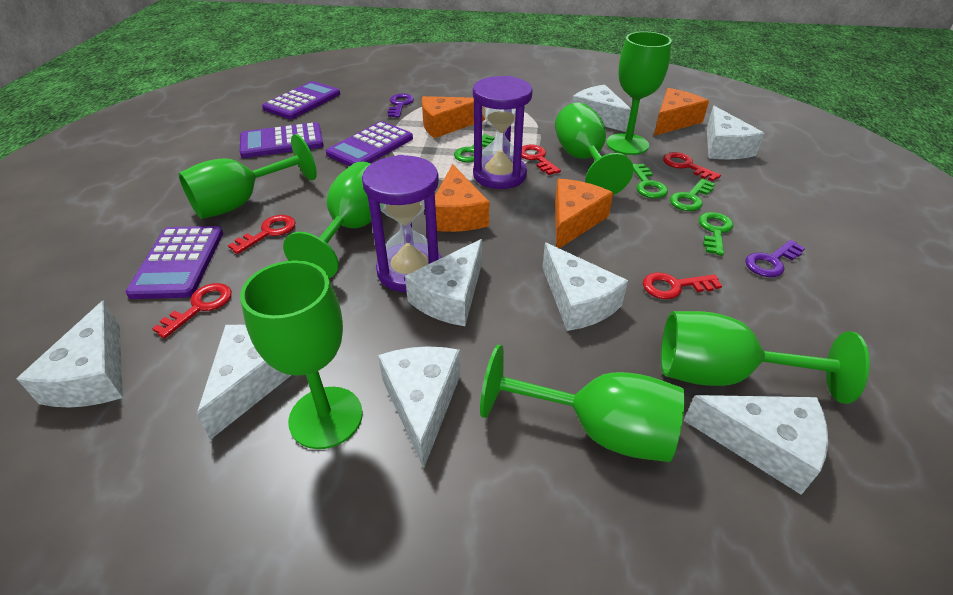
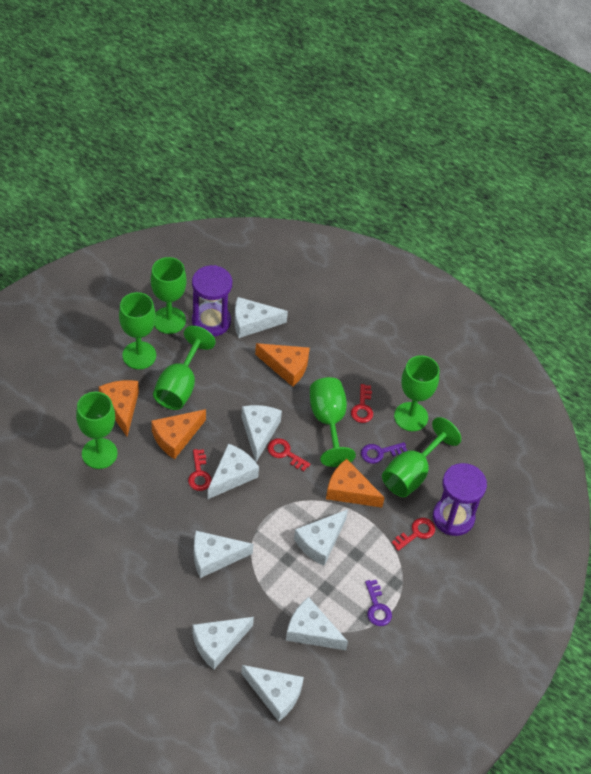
green key: 4 -> 0
purple calculator: 4 -> 0
red key: 5 -> 4

